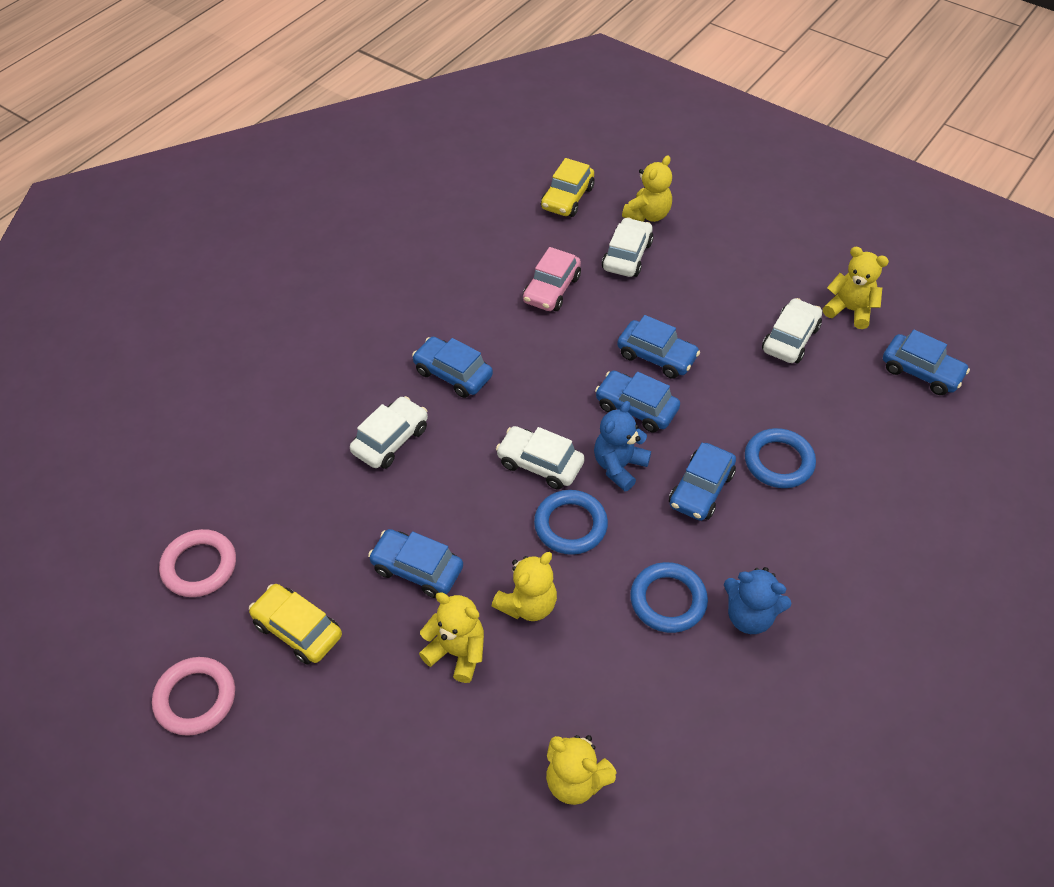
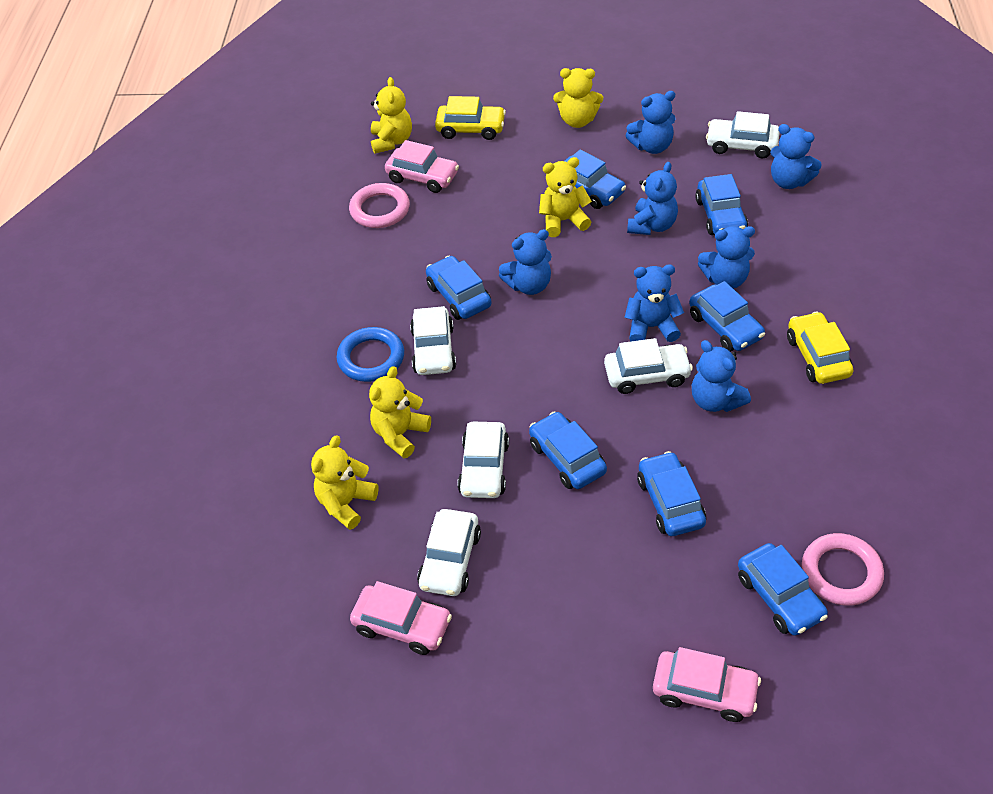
blue car: 6 -> 7
blue ring: 3 -> 1
blue teddy bear: 2 -> 7
pink car: 1 -> 3
white car: 4 -> 5

